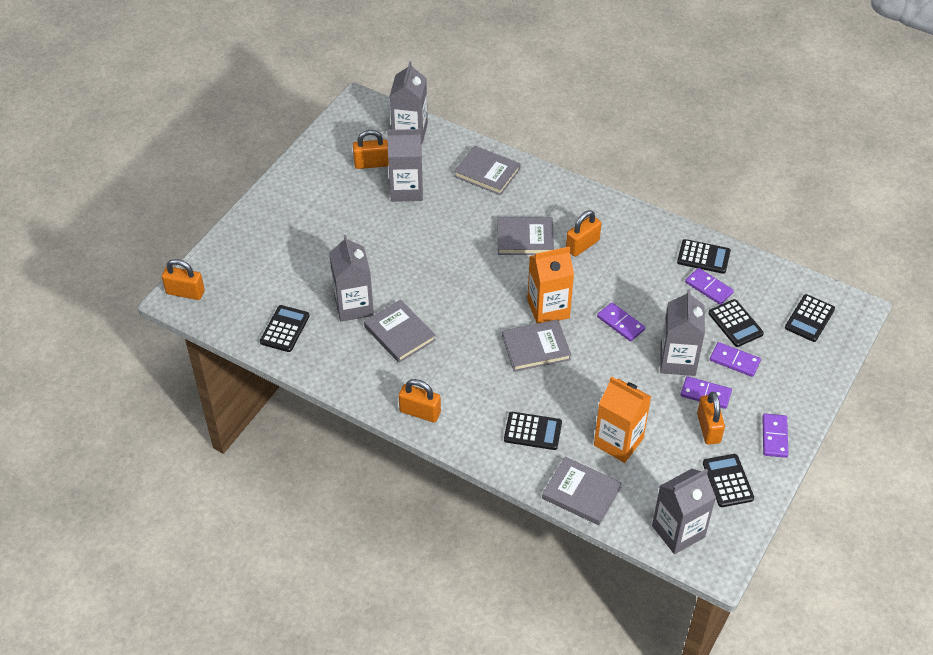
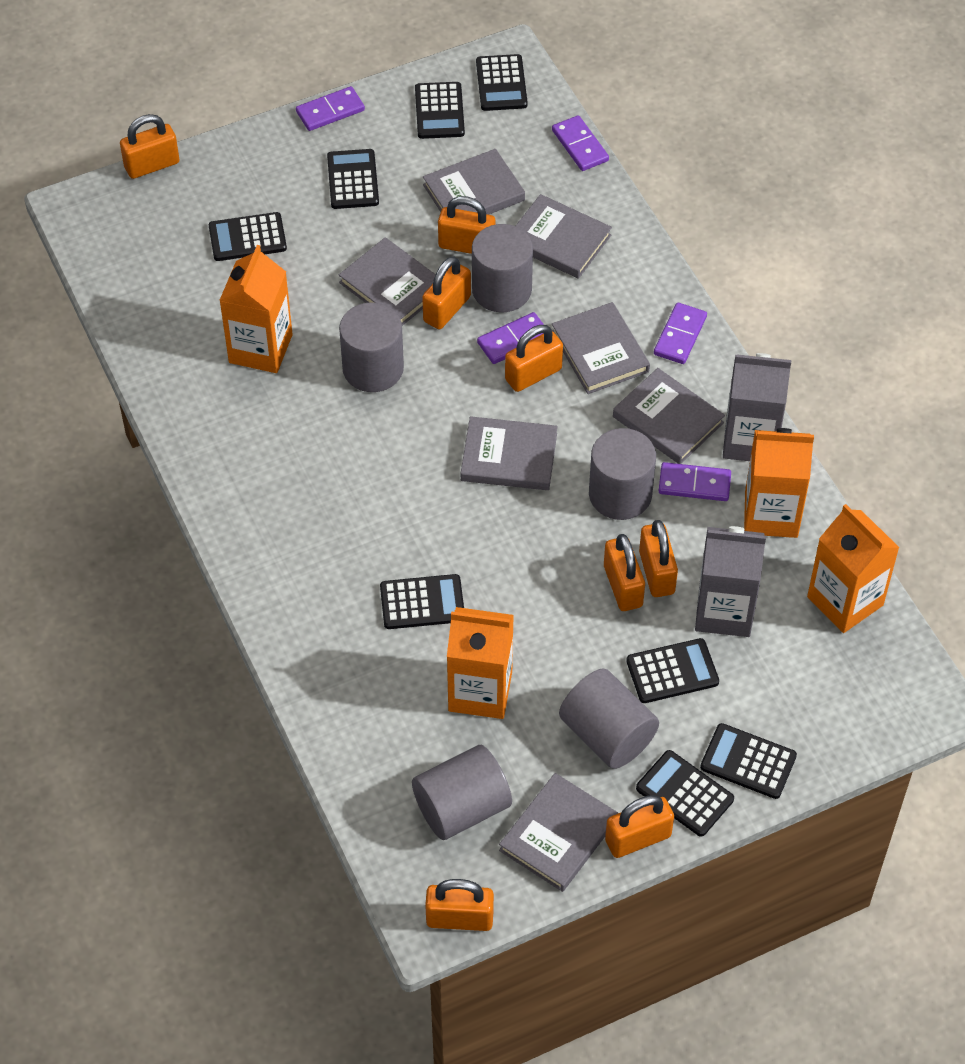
black calculator: 6 -> 8
grey book: 5 -> 7
grey carton: 5 -> 2
grey cylinder: 0 -> 5
orange carton: 2 -> 4
orange padlock: 5 -> 8

